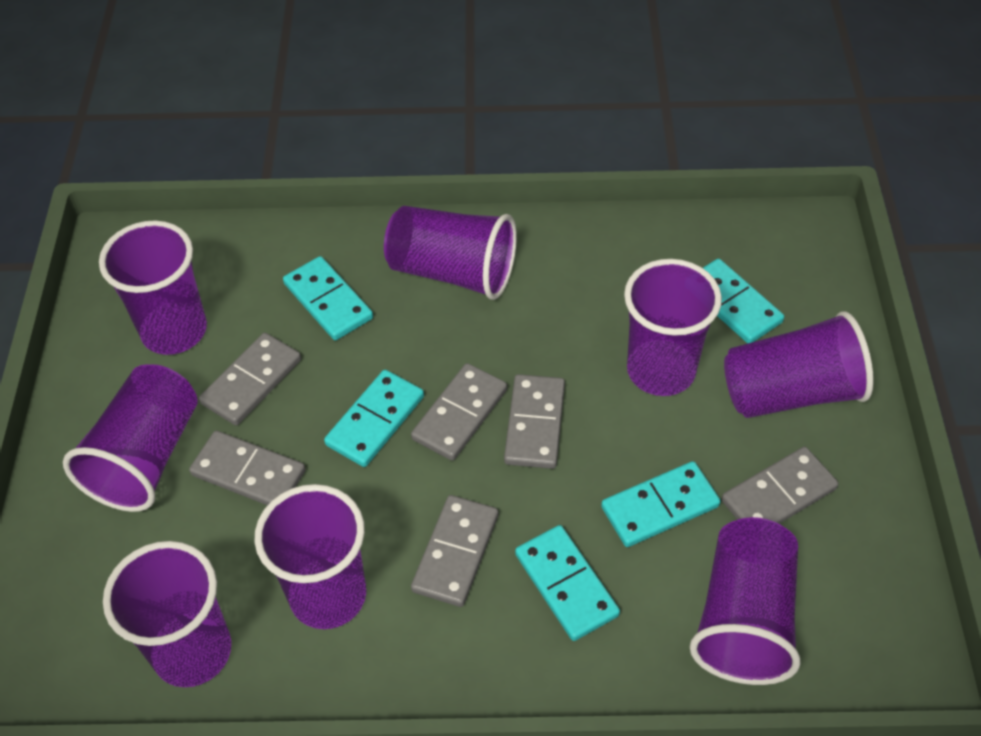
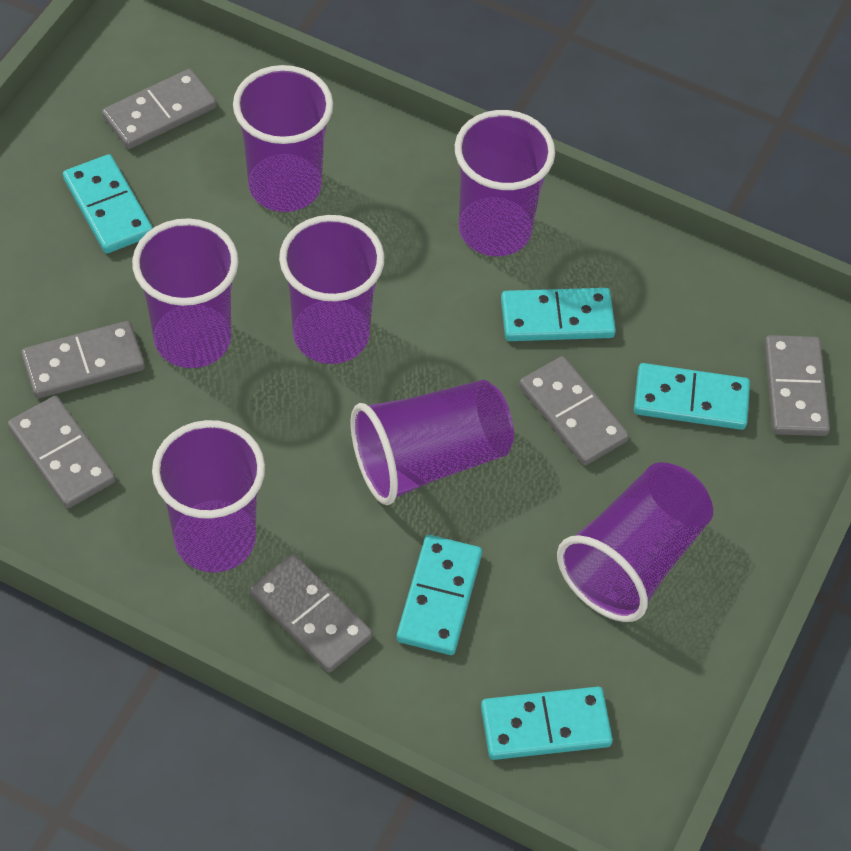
purple cup: 8 -> 7

